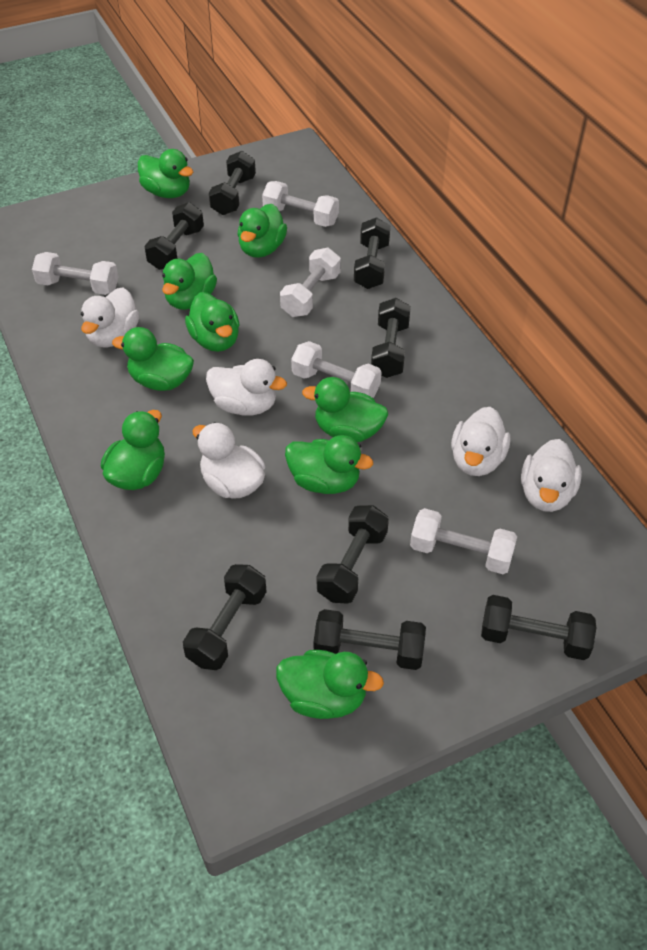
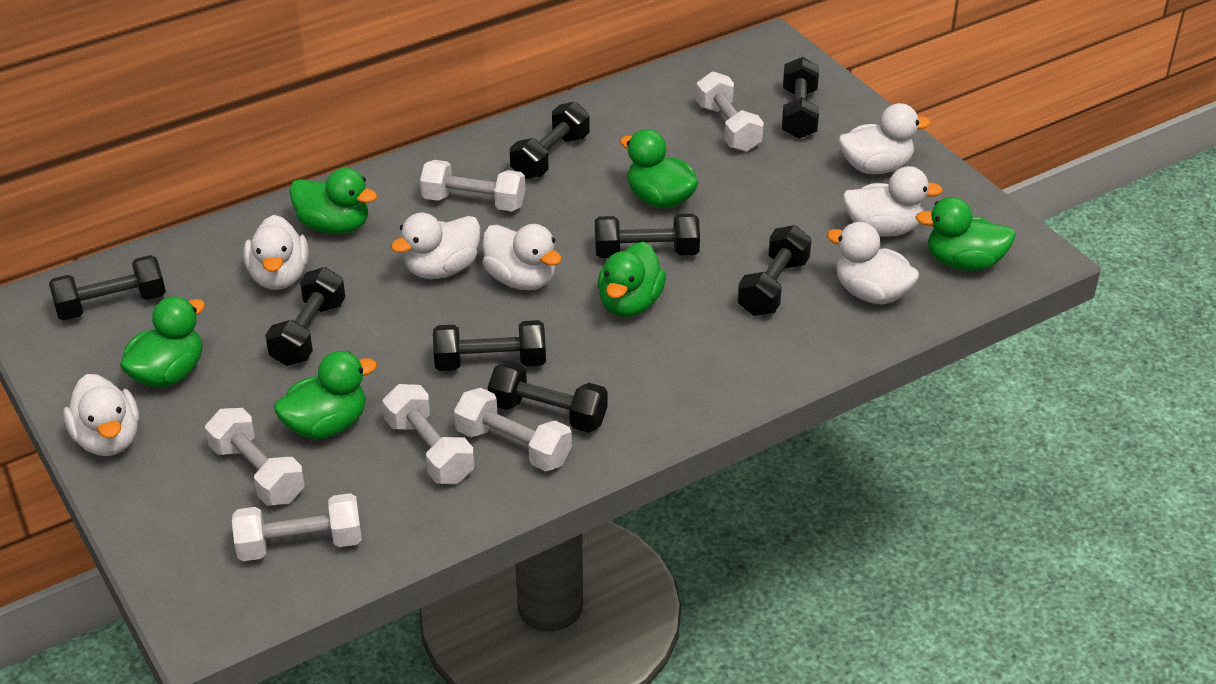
green duck: 9 -> 6
white duck: 5 -> 7
white dumbbell: 5 -> 6

